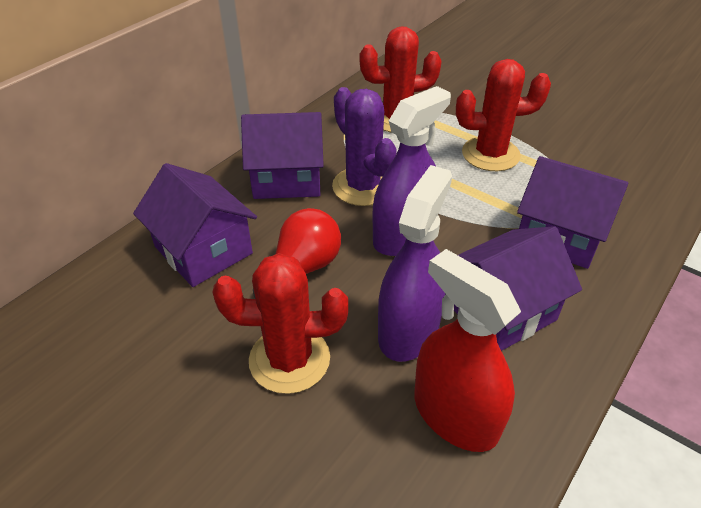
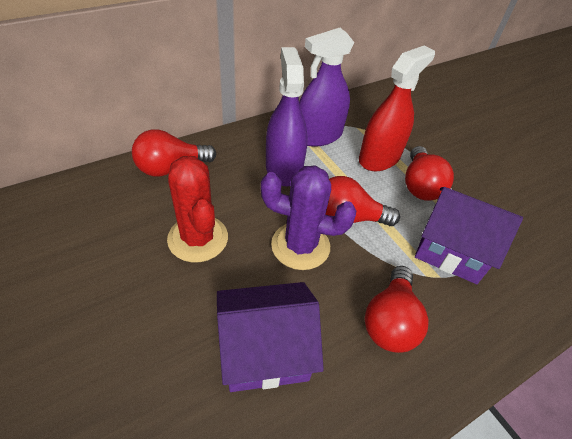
purple house: 4 -> 2
red cactus: 3 -> 1
red light bulb: 1 -> 4

